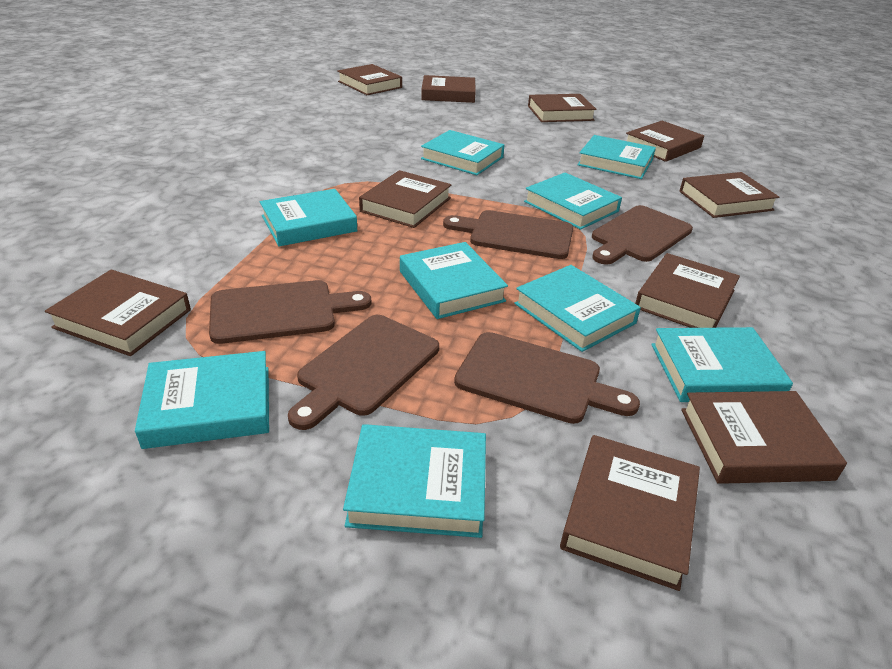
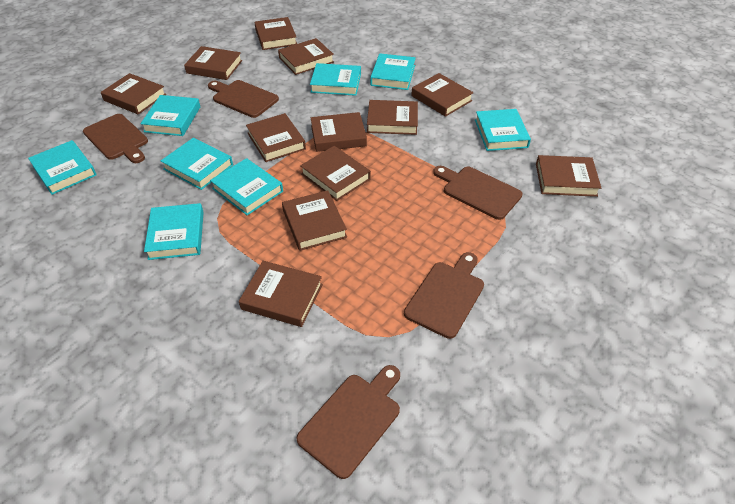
brown book: 10 -> 12
turquoise book: 9 -> 8

